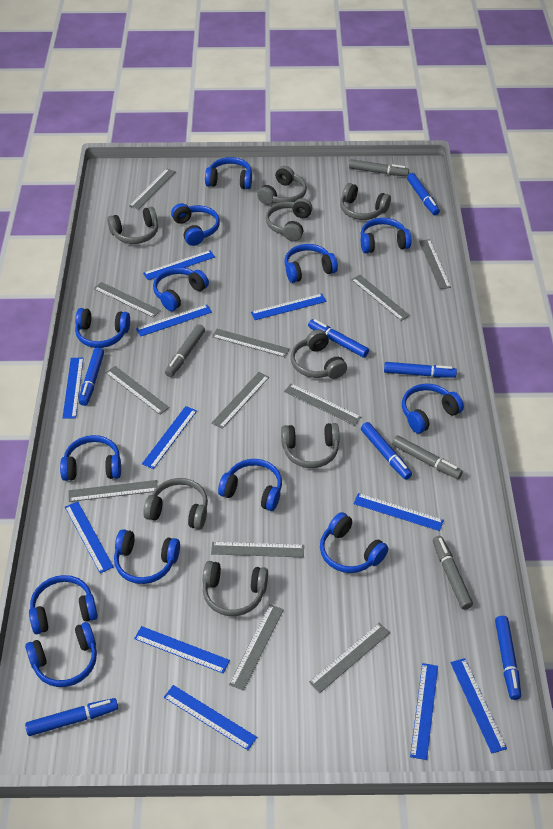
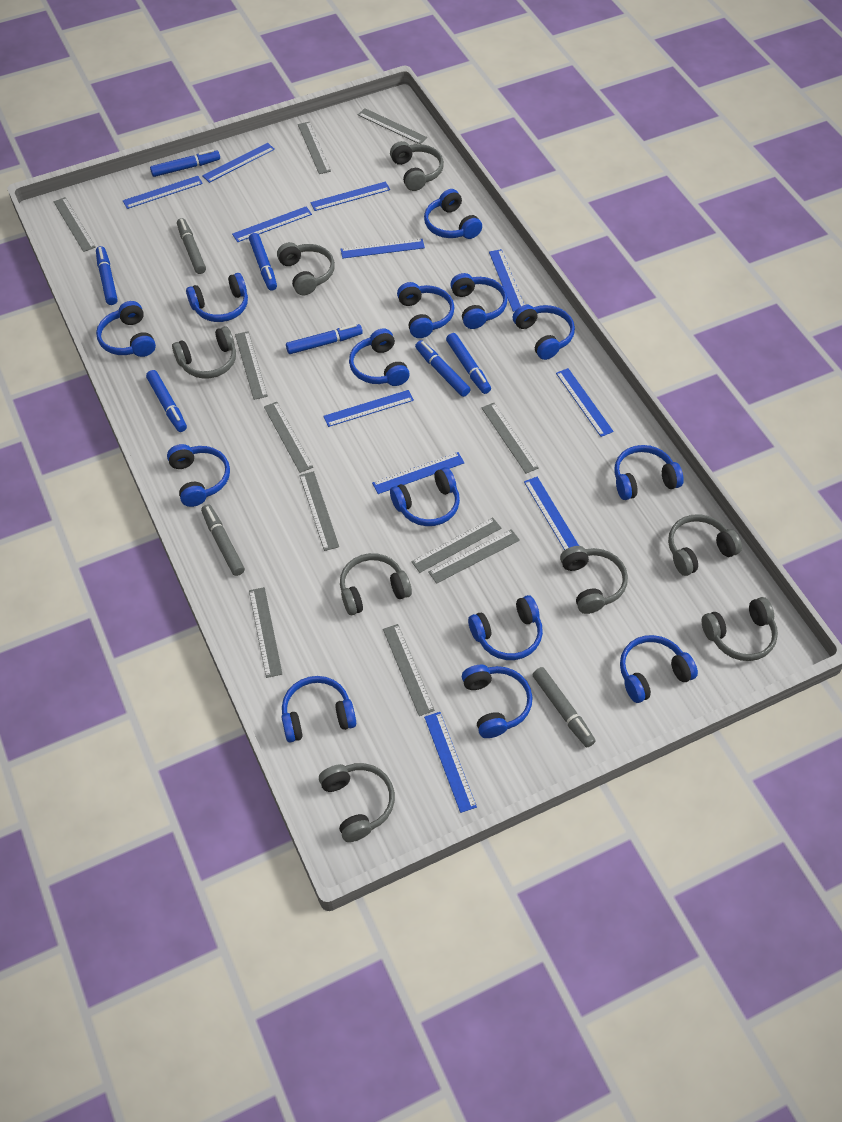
blue headphones: 13 -> 14
grey marker: 4 -> 3
grey ruler: 12 -> 11

